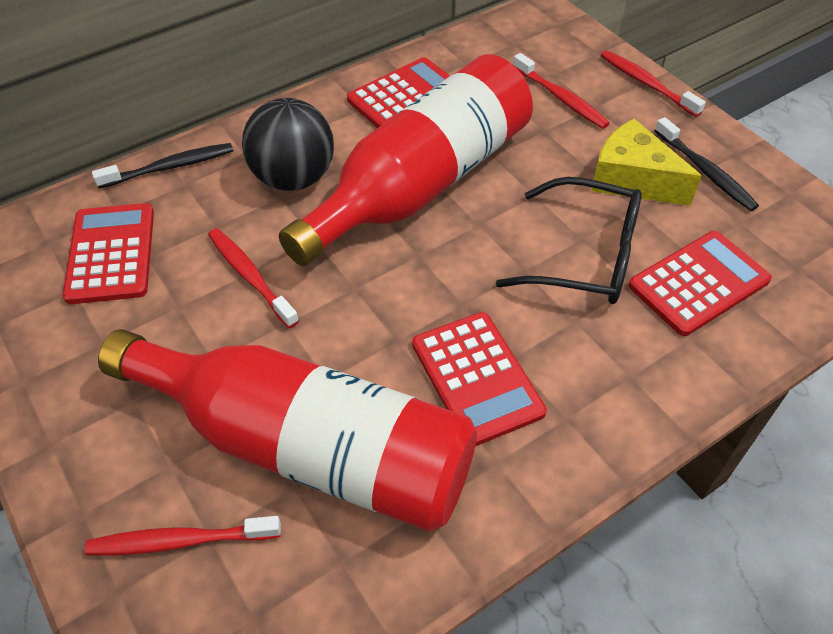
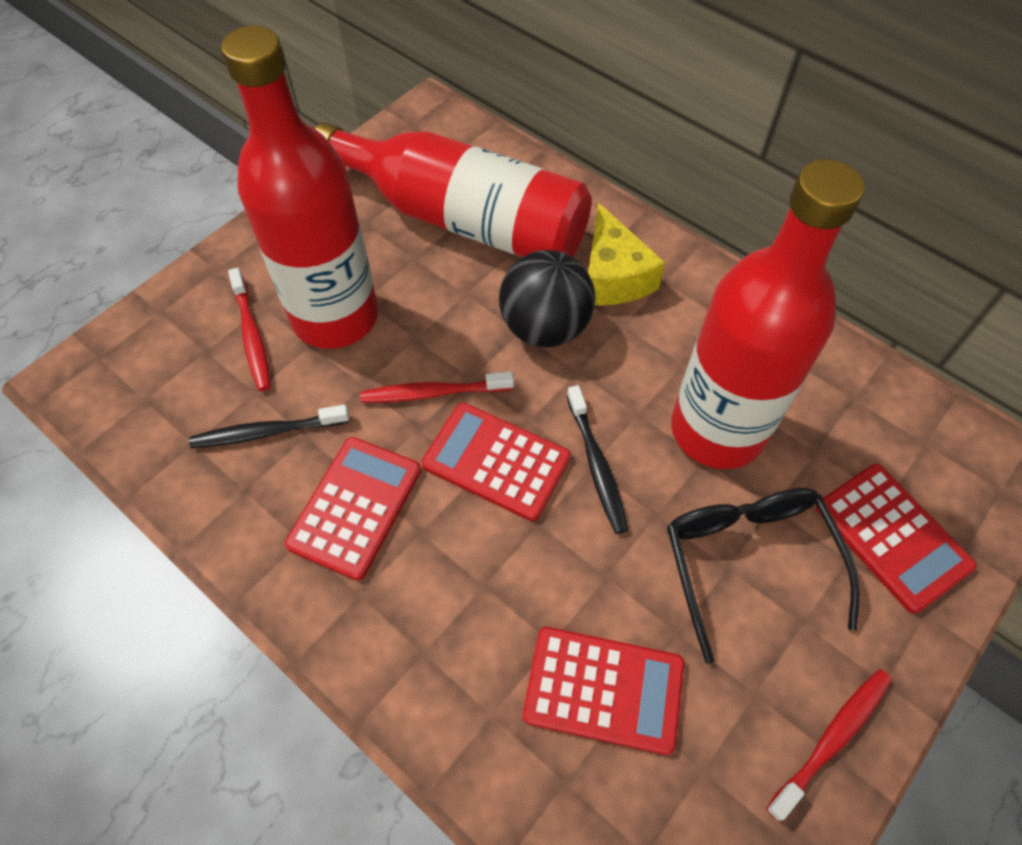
red bottle: 2 -> 3
red toothbrush: 4 -> 3

